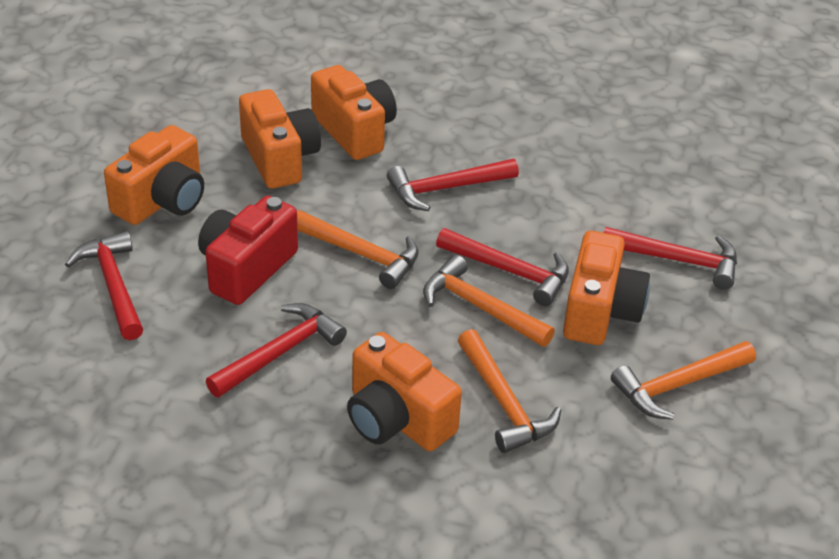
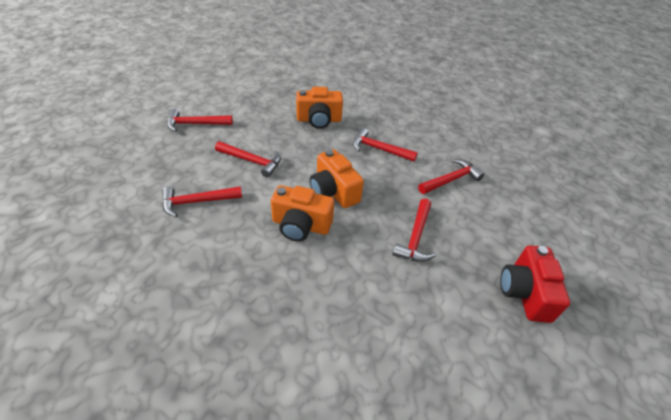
orange camera: 5 -> 3
orange hammer: 4 -> 0
red hammer: 5 -> 6

